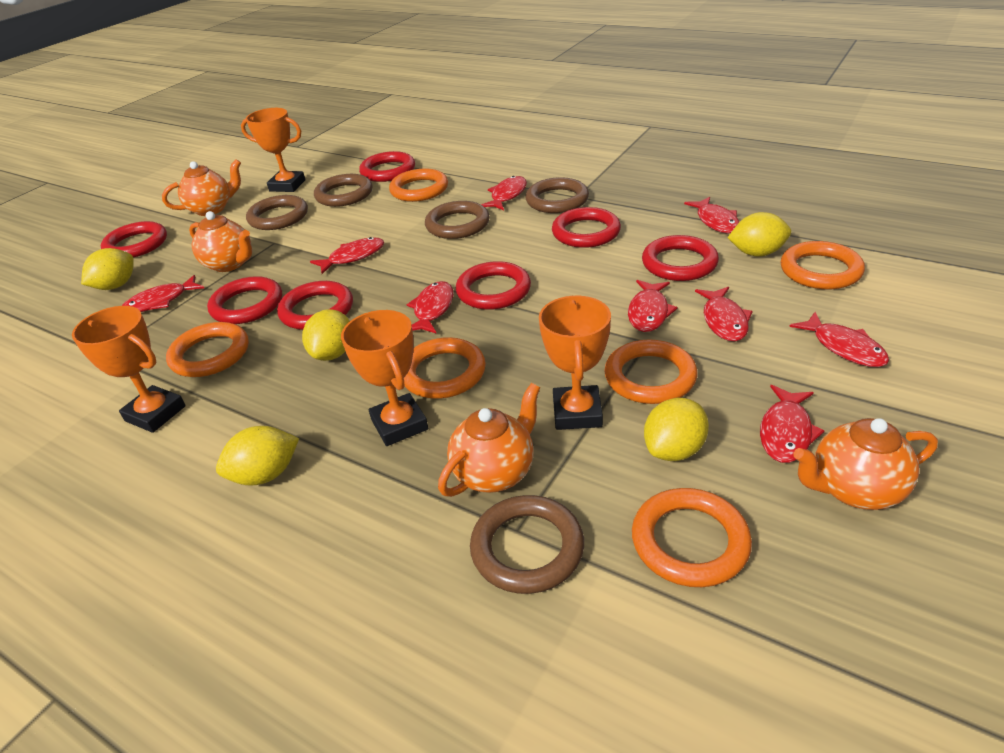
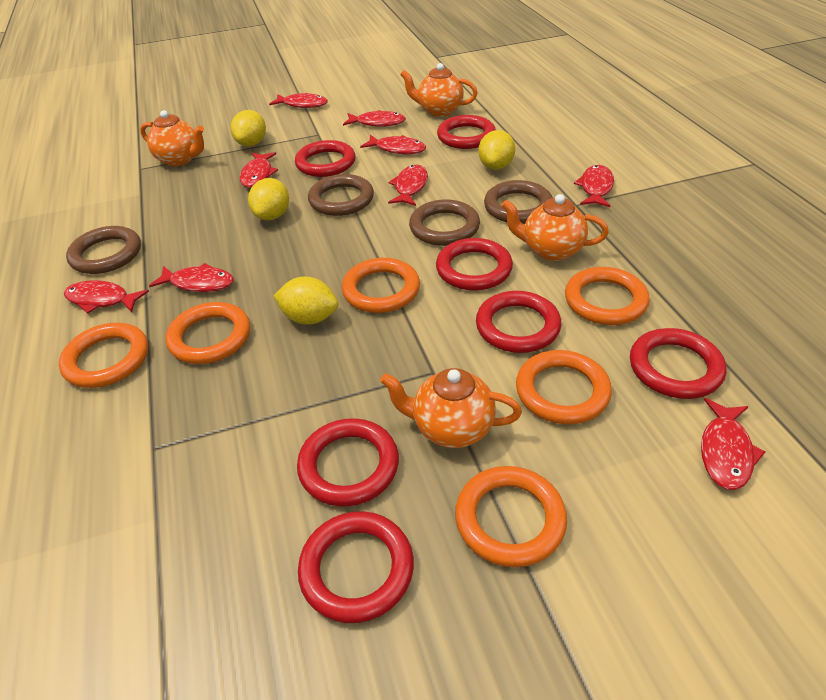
brown ring: 5 -> 4
orange trophy: 4 -> 0
yellow lemon: 5 -> 4

